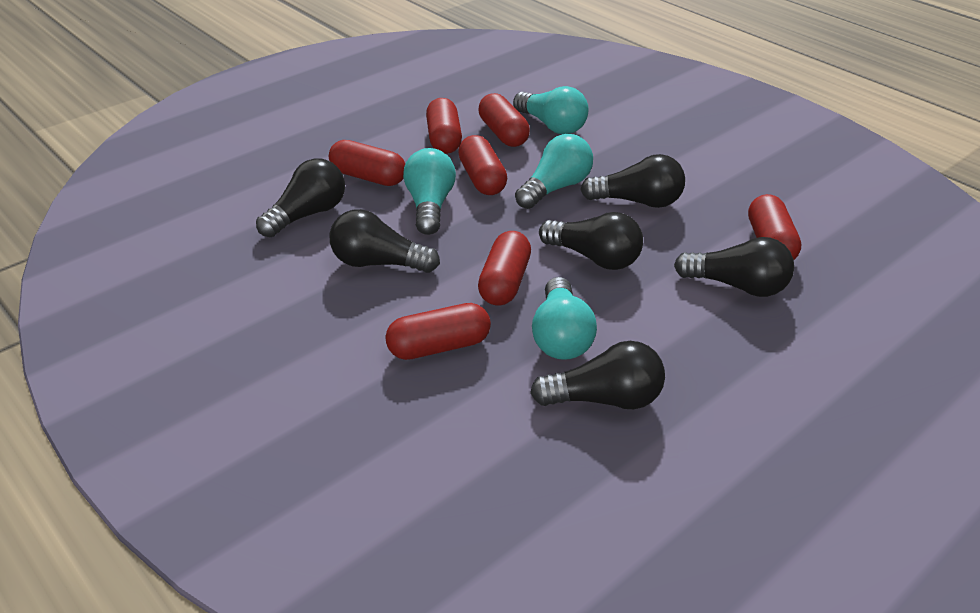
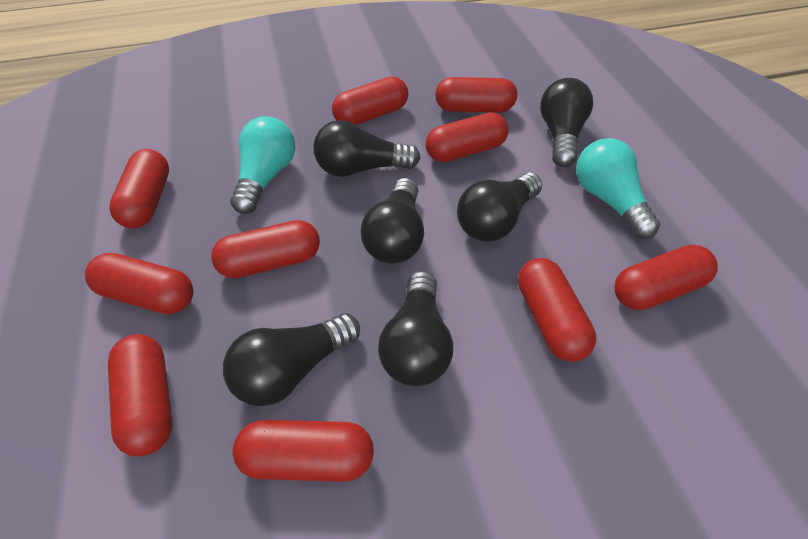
red capsule: 7 -> 10
turquoise light bulb: 4 -> 2

